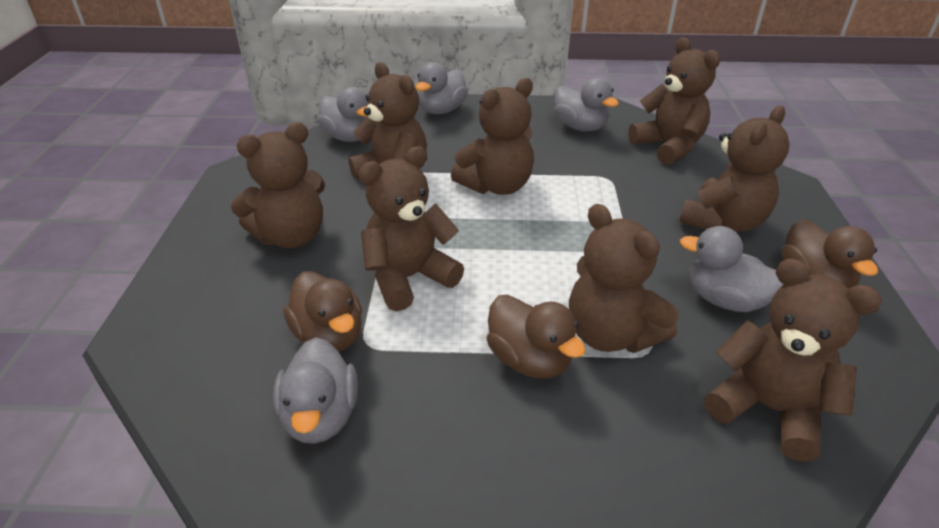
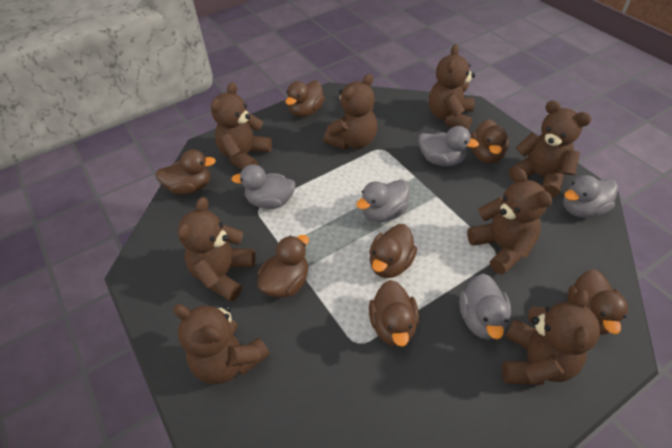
brown duck: 3 -> 7

